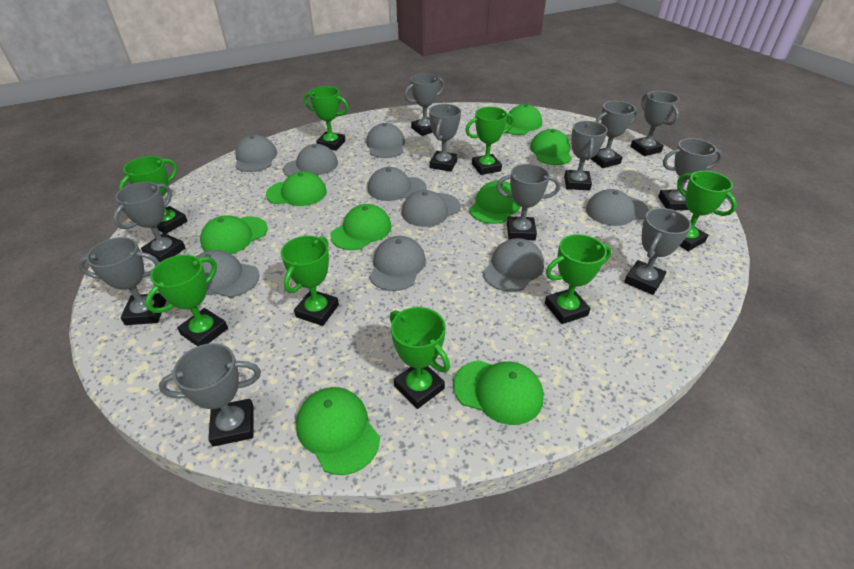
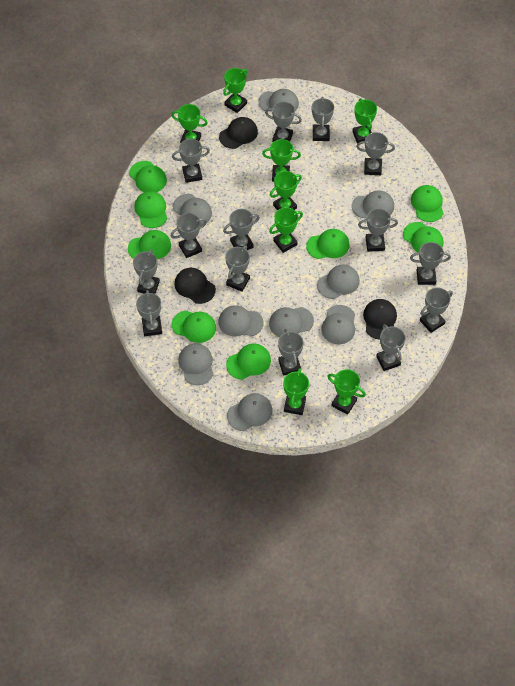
black cap: 0 -> 3
grey trophy: 11 -> 14

